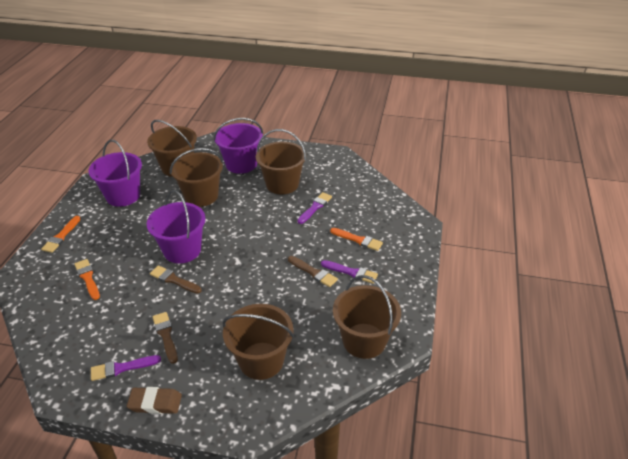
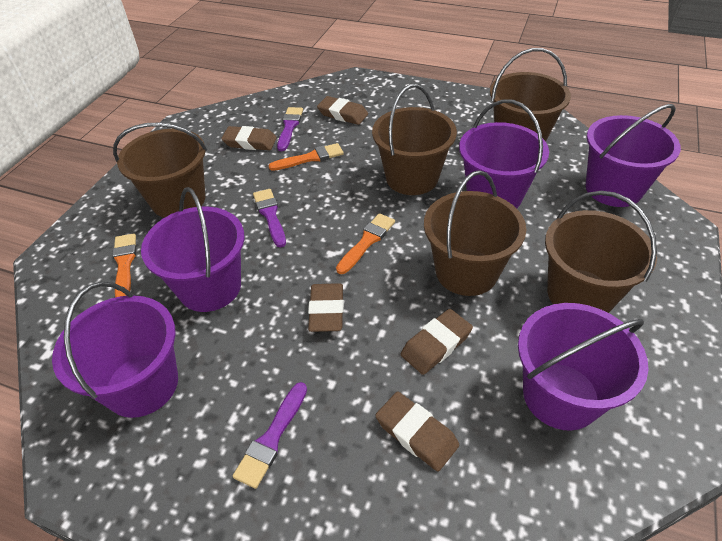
brown brush: 3 -> 0
brown eraser: 1 -> 5
purple bucket: 3 -> 5

